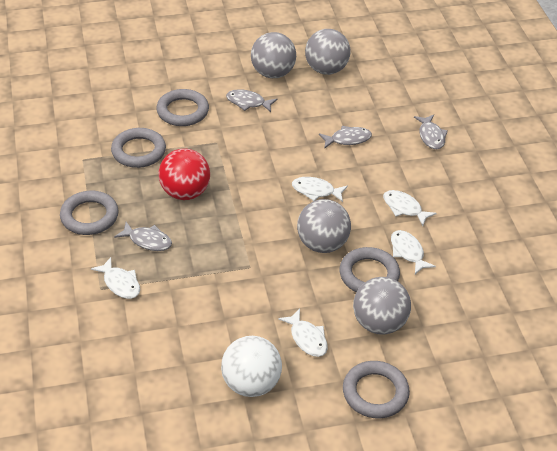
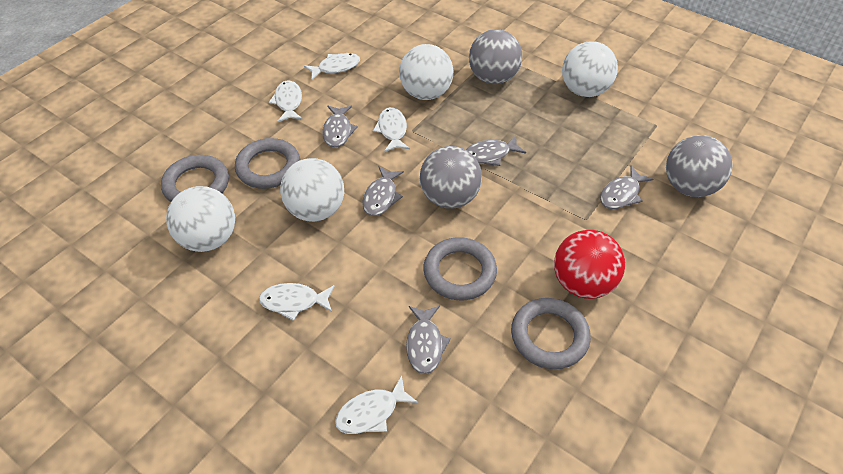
grey ball: 4 -> 3
grey fish: 4 -> 5
grey ring: 5 -> 4
white ball: 1 -> 4

